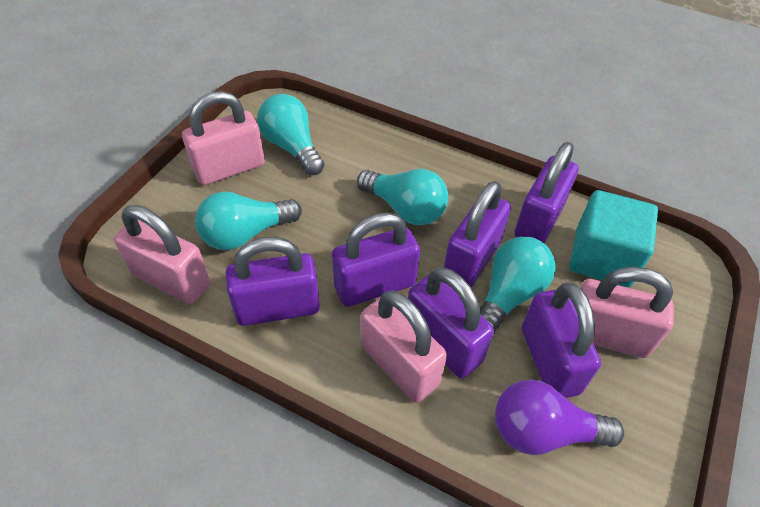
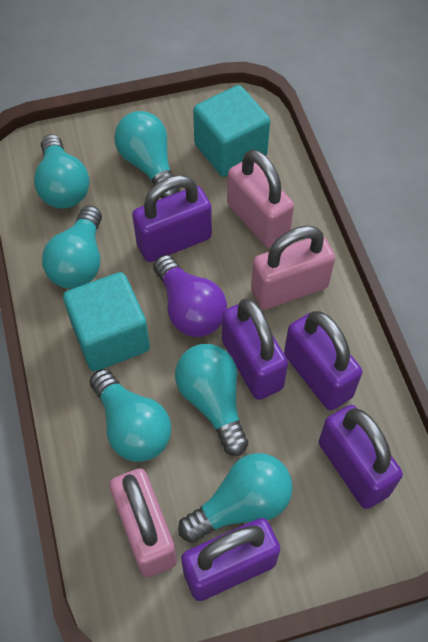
pink padlock: 4 -> 3
purple padlock: 6 -> 5
turquoise cube: 1 -> 2
turquoise light bulb: 4 -> 6

